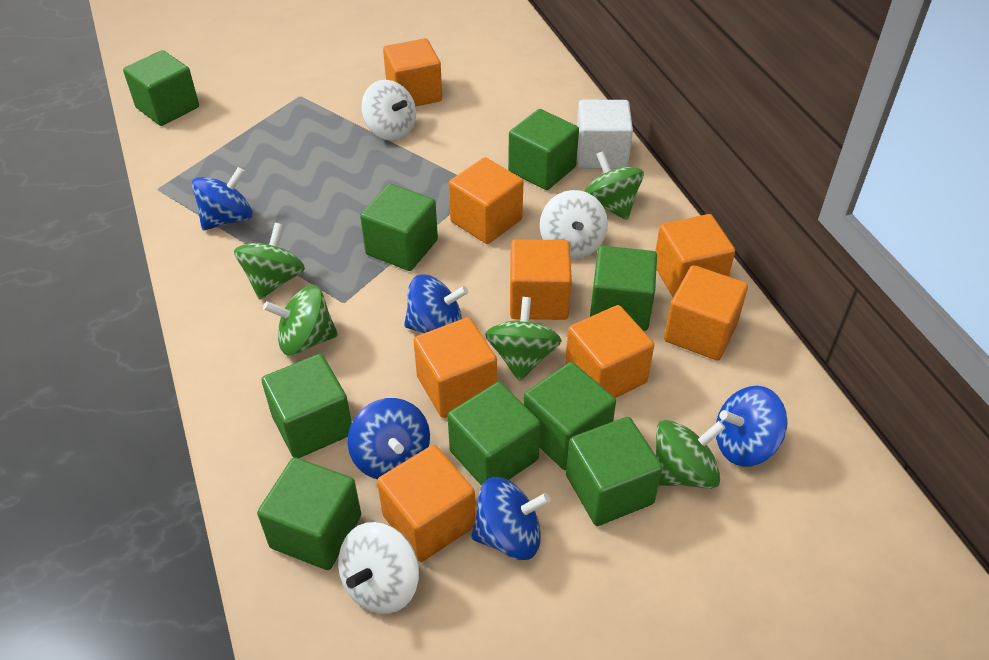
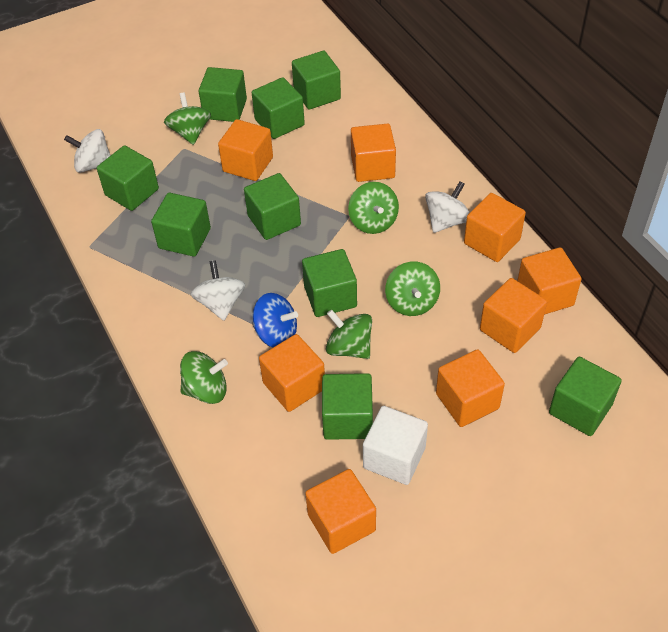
blue spinning top: 5 -> 1

